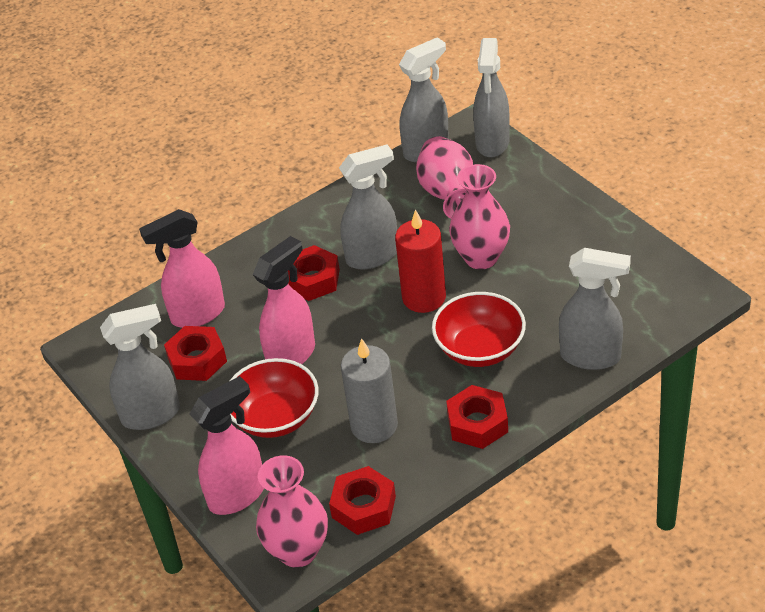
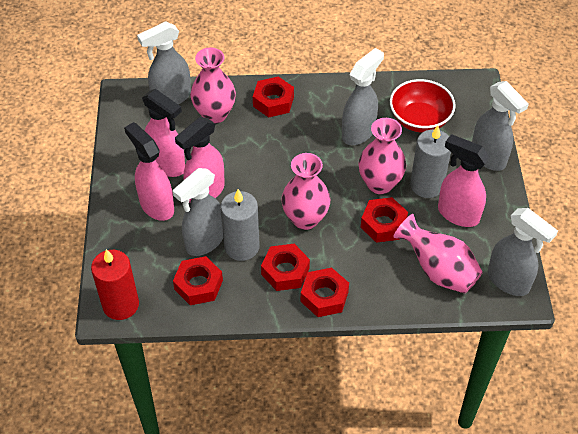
grey candle: 1 -> 2
pink spray bottle: 3 -> 4
pink vase: 3 -> 4
red bowl: 2 -> 1
red nut: 4 -> 5

